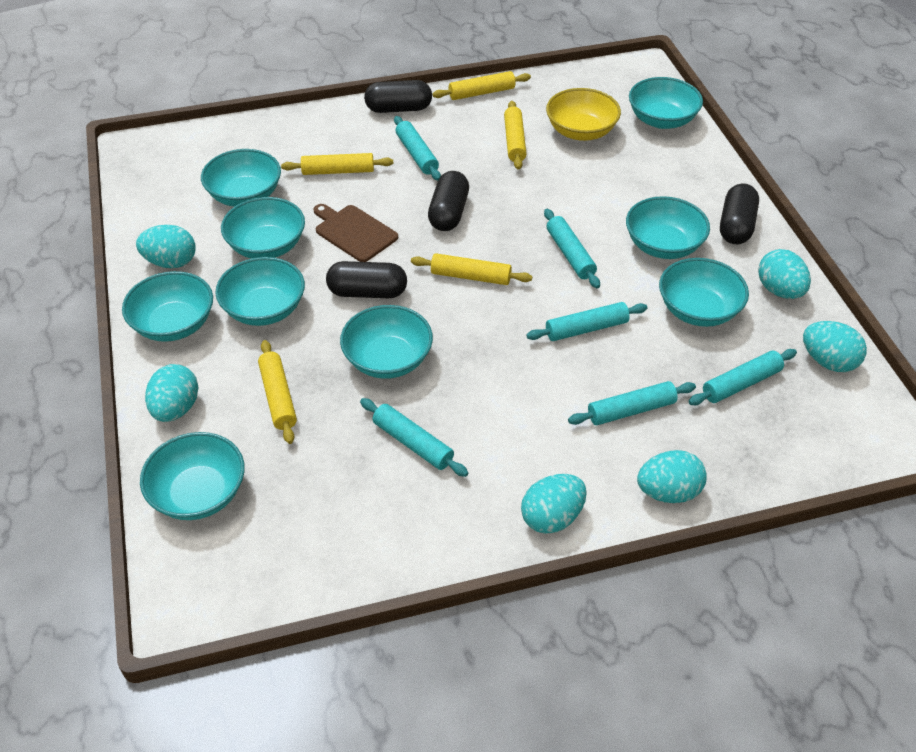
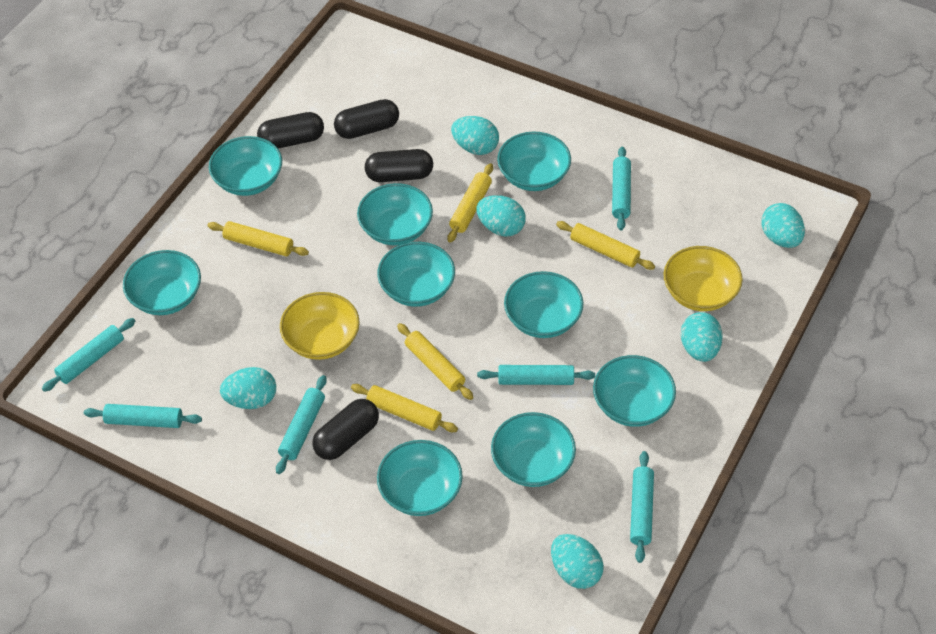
brown cutting board: 1 -> 0
yellow bowl: 1 -> 2

